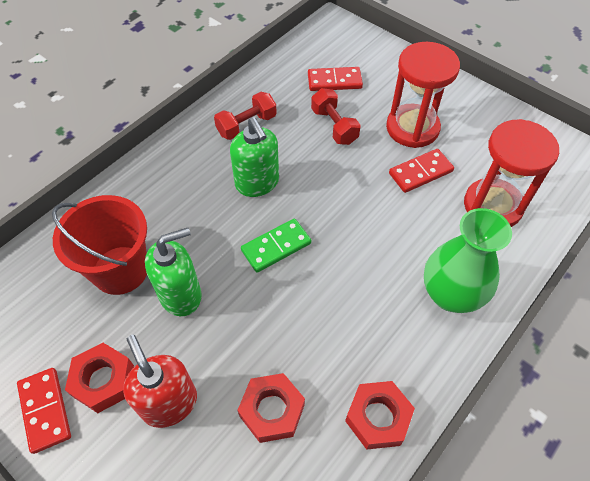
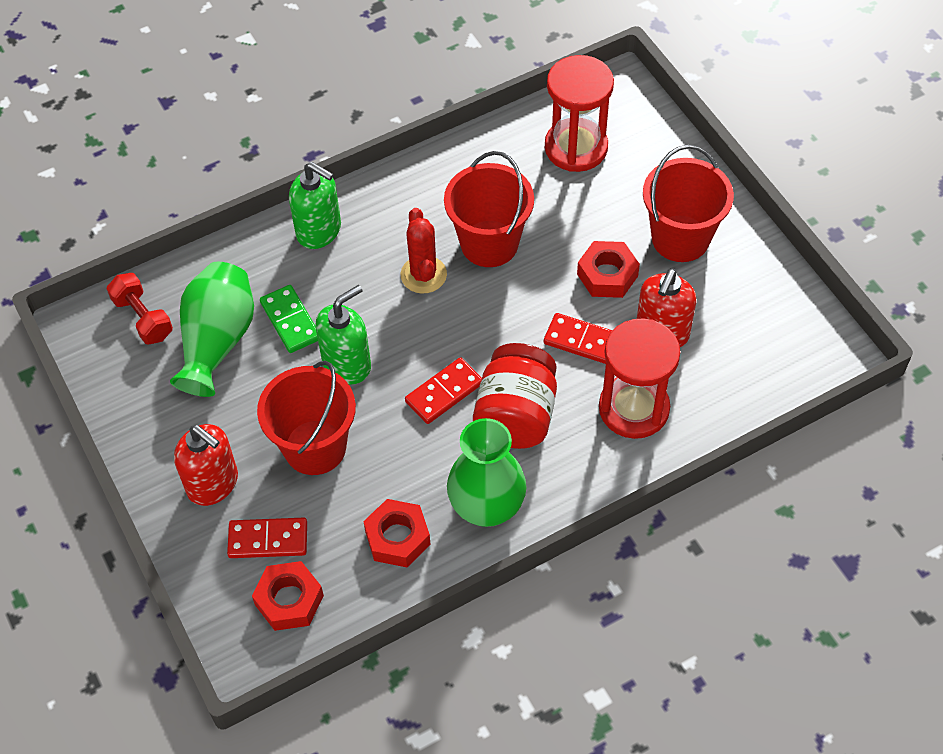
green vase: 1 -> 2
red bucket: 1 -> 3
red cactus: 0 -> 1
red dumbbell: 2 -> 1
red jar: 0 -> 1
red soap dispenser: 1 -> 2

